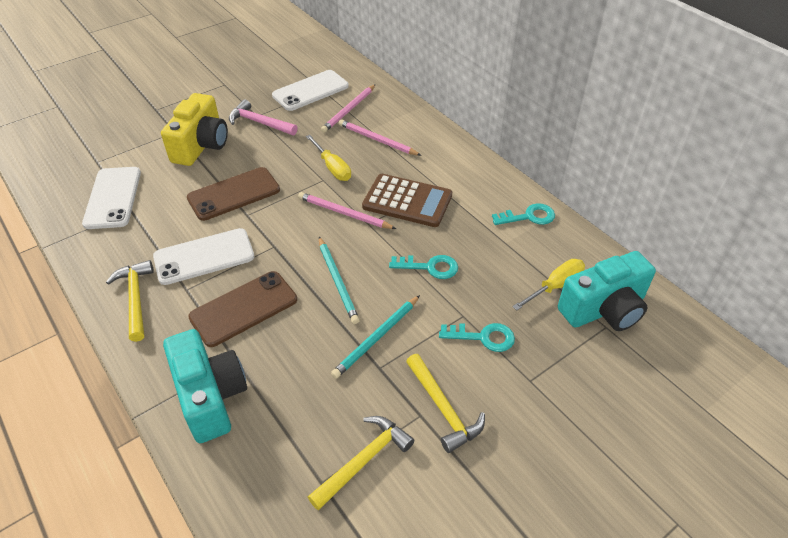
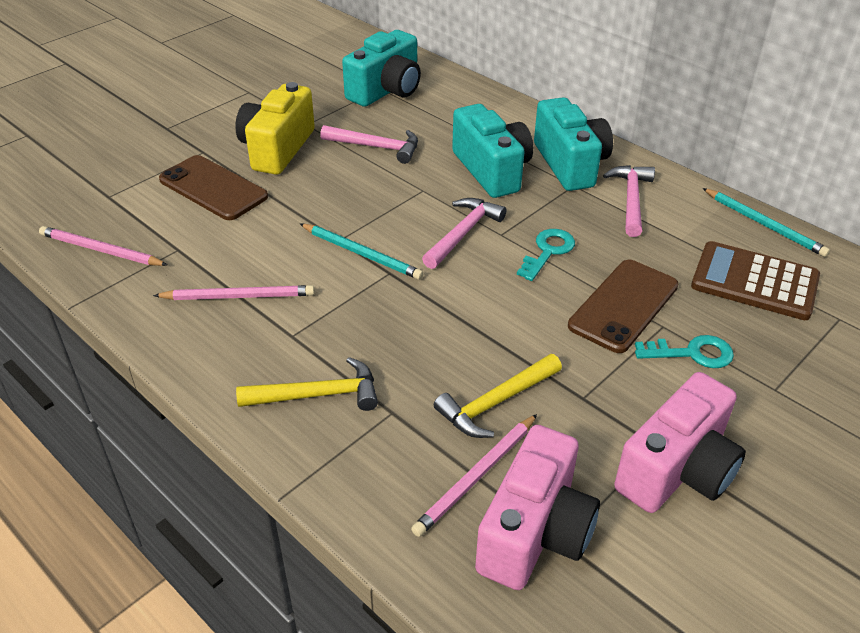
pink camera: 0 -> 2
pink hammer: 1 -> 3
turquoise camera: 2 -> 3
turquoise key: 3 -> 2
white phone: 3 -> 0
yellow hammer: 3 -> 2
yellow screwdriver: 2 -> 0

